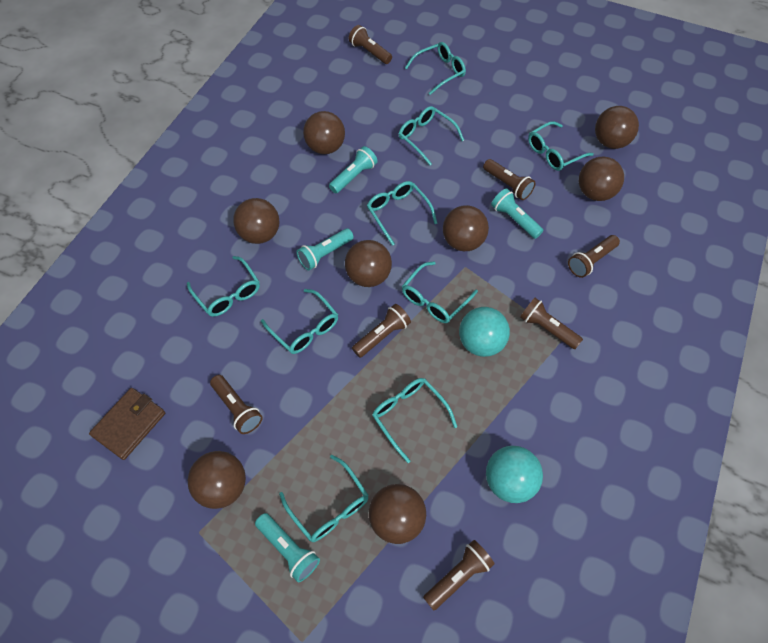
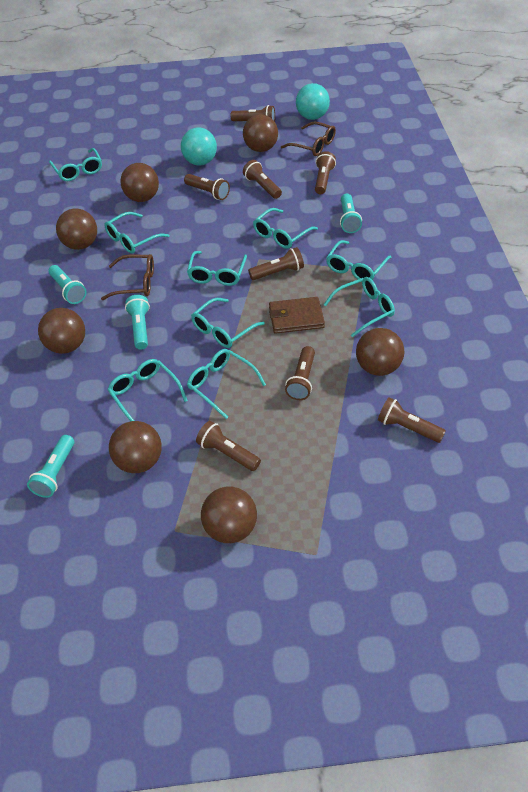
brown ball: 8 -> 7
brown flashlight: 7 -> 8
brown glasses: 0 -> 2

